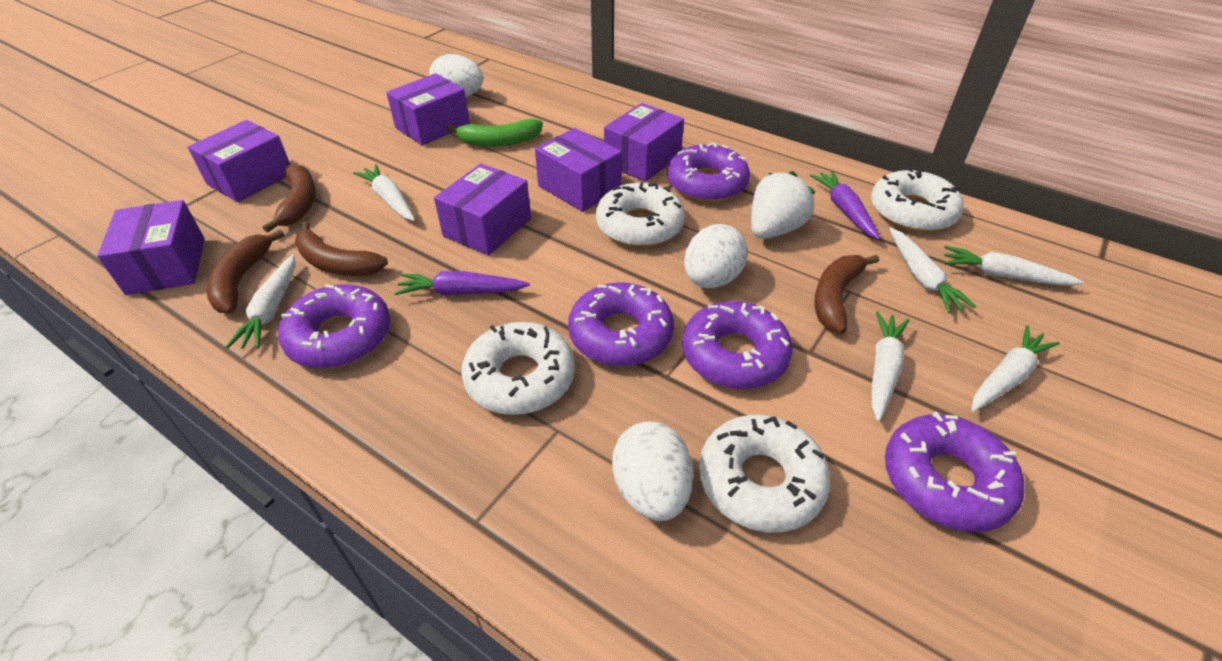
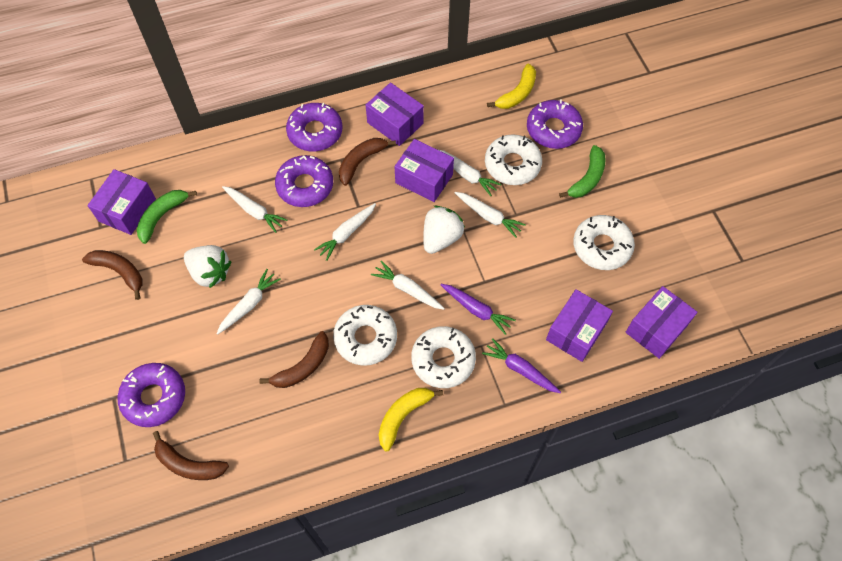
green banana: 1 -> 2
purple box: 6 -> 5
purple donut: 5 -> 4
white egg: 3 -> 0
white strawberry: 1 -> 2
yellow banana: 0 -> 2

